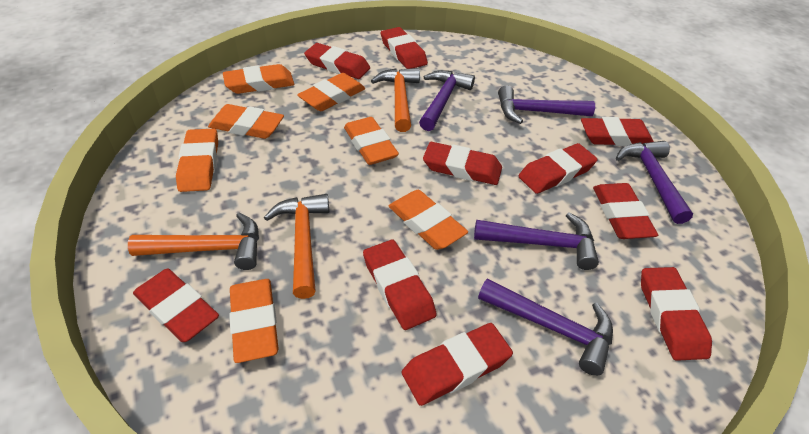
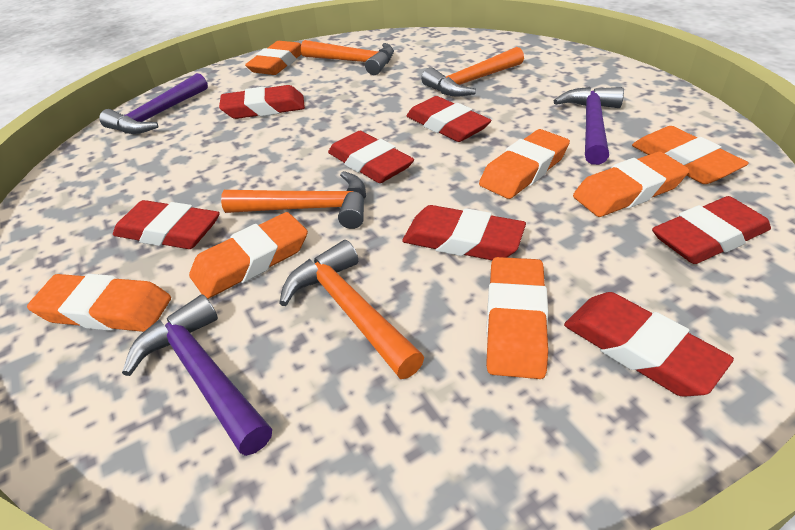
orange hammer: 3 -> 4
purple hammer: 5 -> 3
red eraser: 10 -> 7

